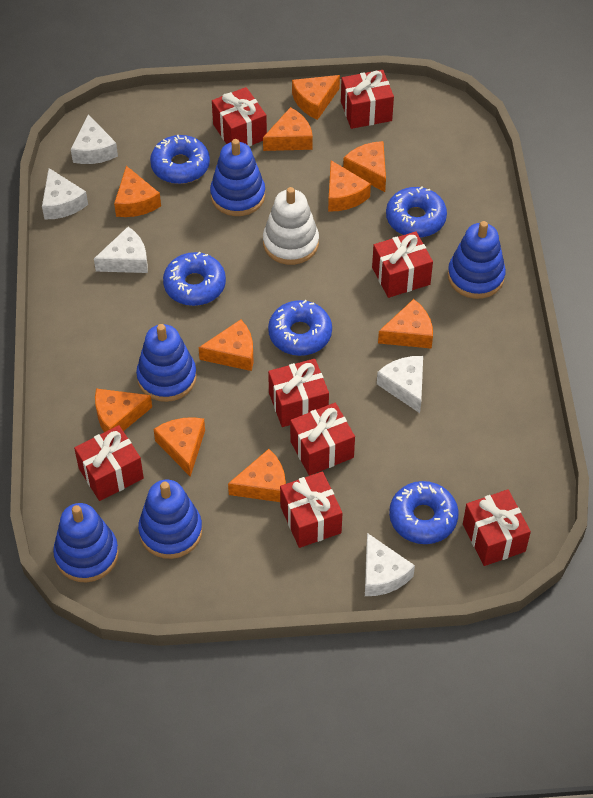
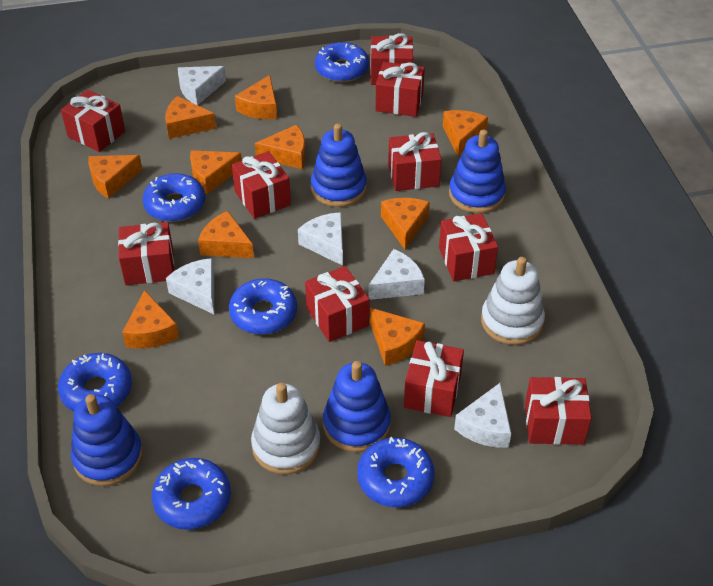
blue donut: 5 -> 6
blue stacking toy: 5 -> 4
red gift: 8 -> 10
white stacking toy: 1 -> 2

